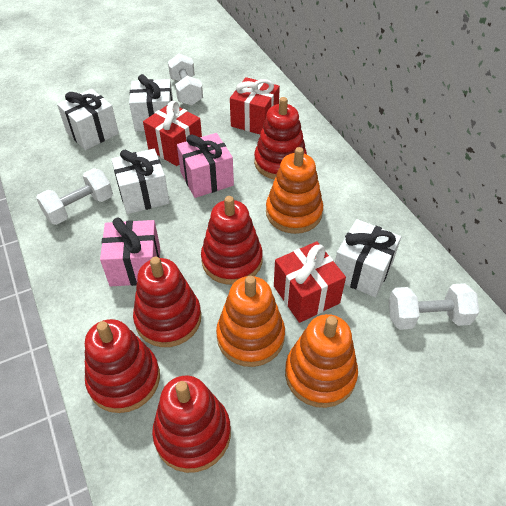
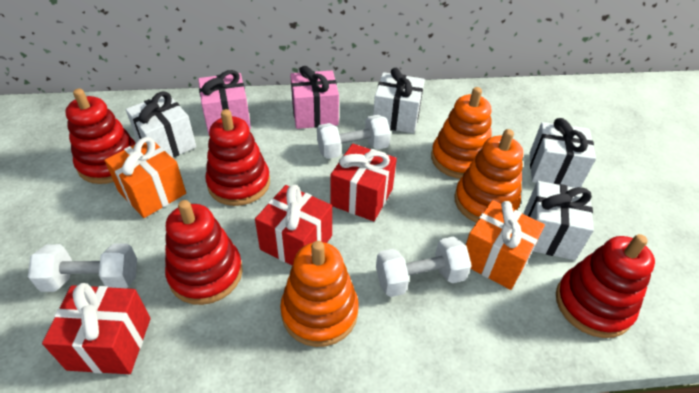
orange gift: 0 -> 2
red stacking toy: 5 -> 4

